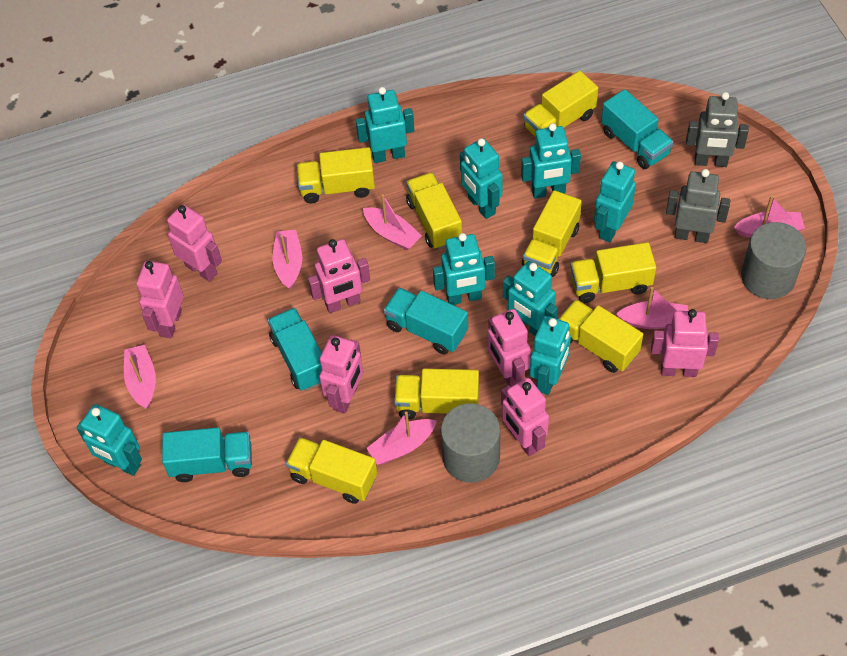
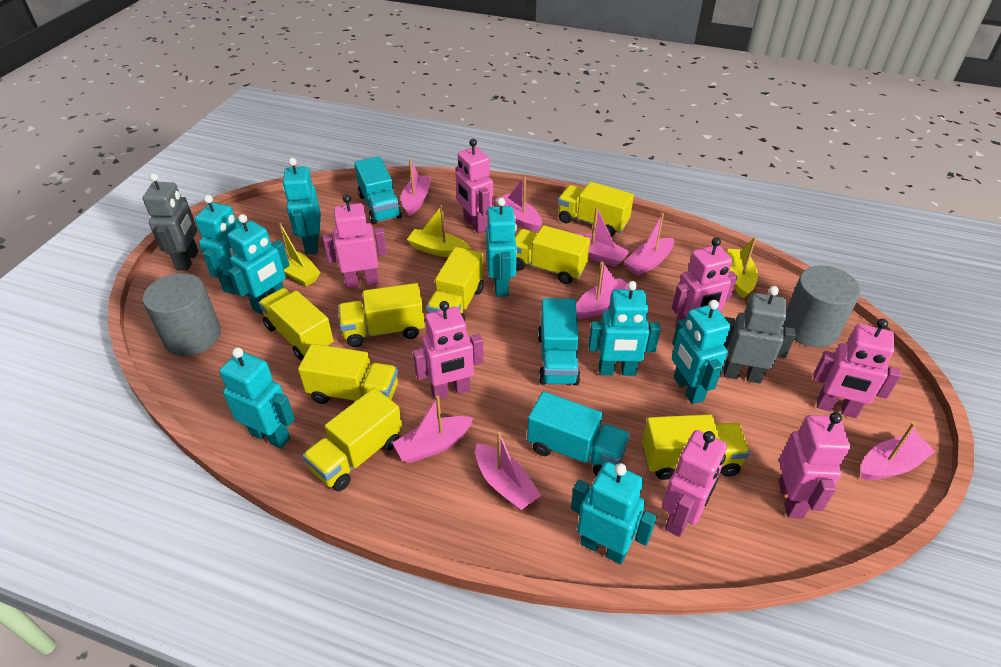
pink boat: 6 -> 8
turquoise truck: 4 -> 3
yellow boat: 0 -> 3

